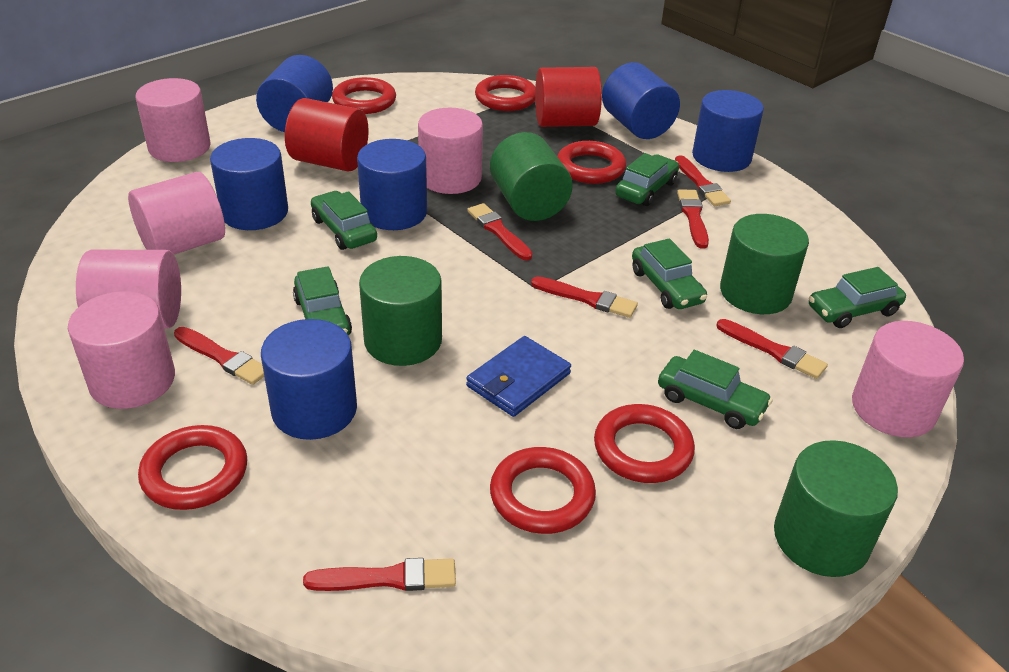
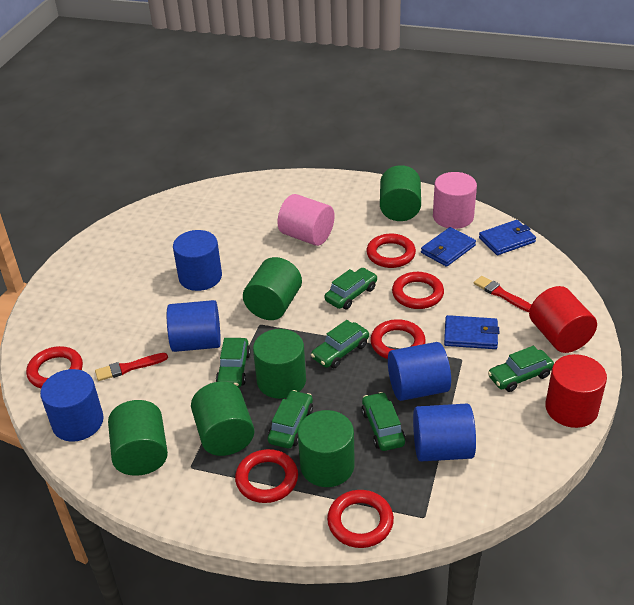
blue cylinder: 6 -> 5
blue wallet: 1 -> 3
green cylinder: 4 -> 6
pink cylinder: 6 -> 2
red brush: 7 -> 2

